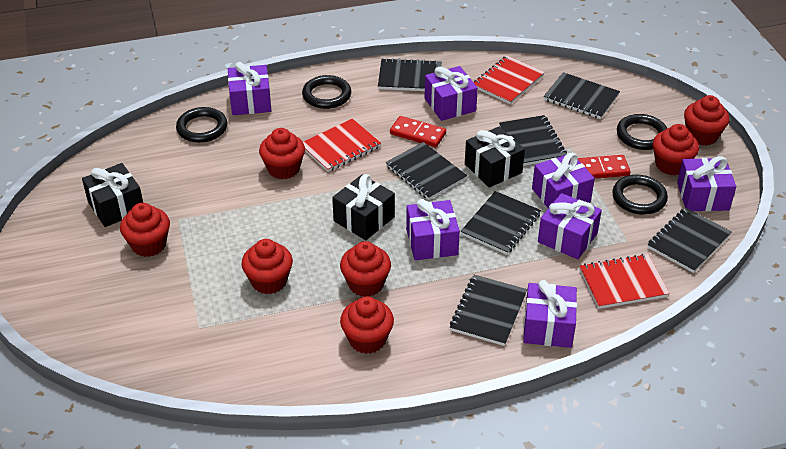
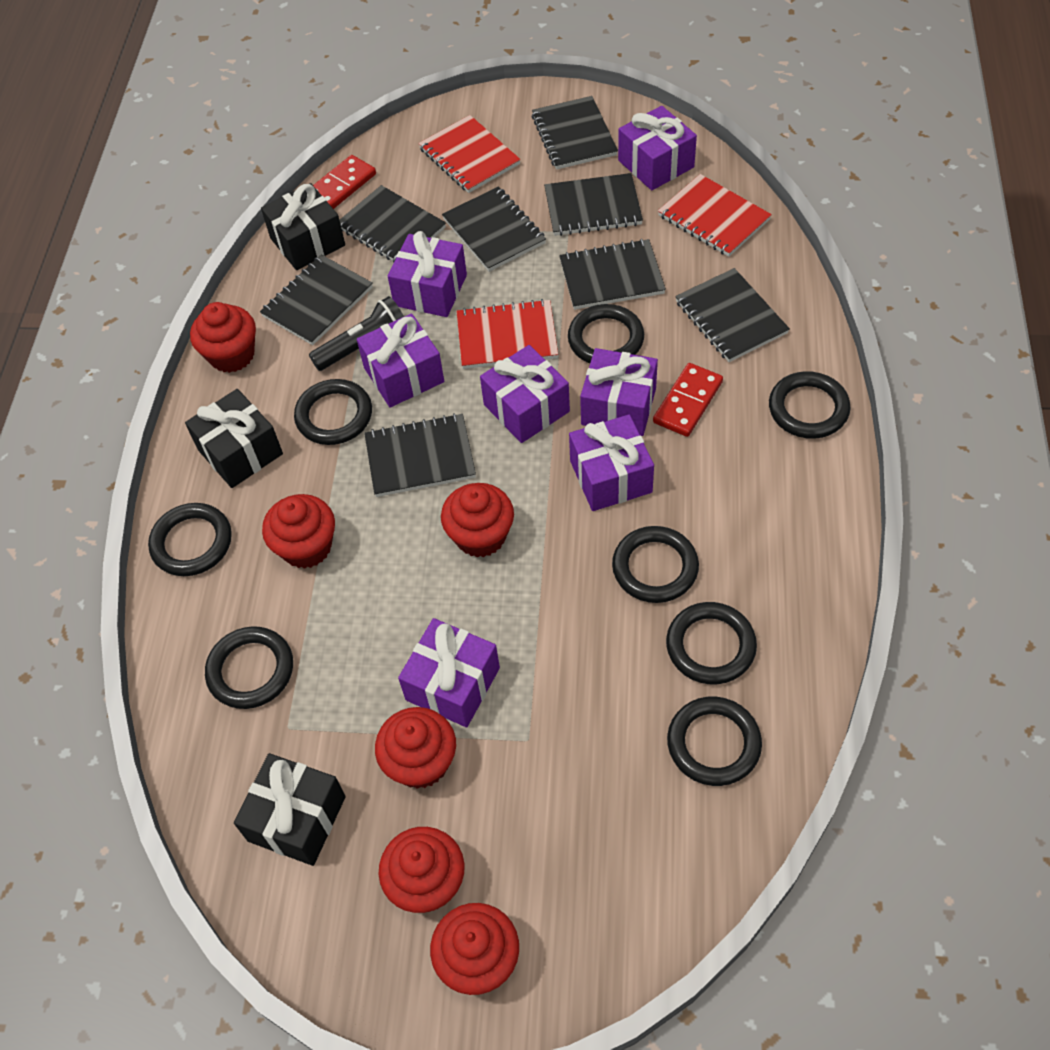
black flashlight: 0 -> 1
black notebook: 7 -> 8
black ring: 4 -> 8
red cupcake: 7 -> 6

